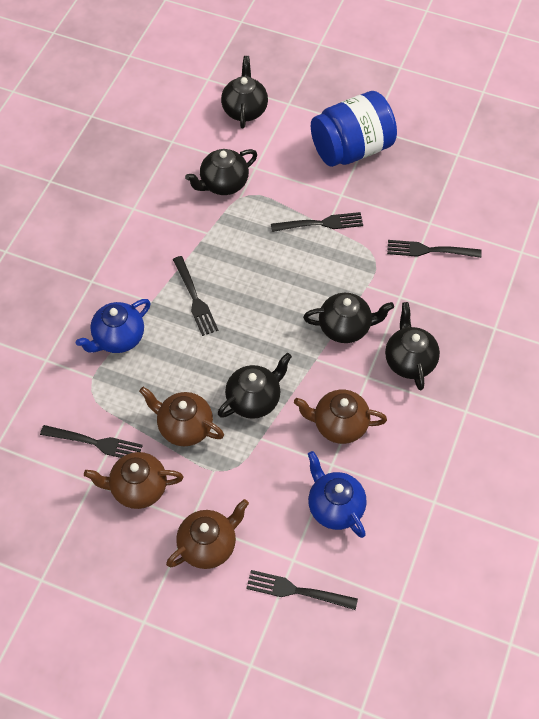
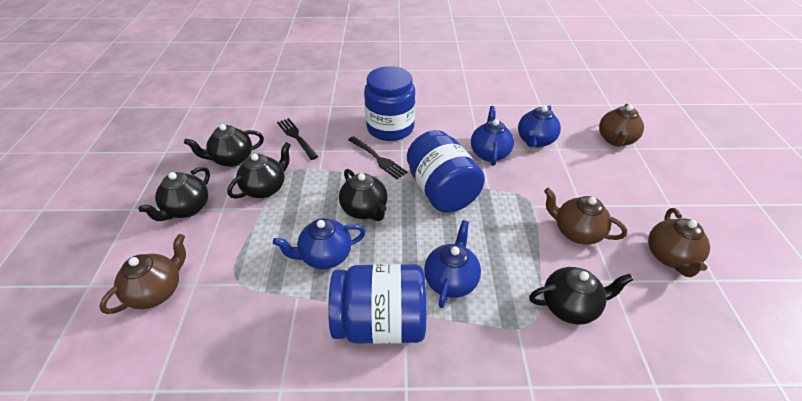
black fork: 5 -> 2
blue jar: 1 -> 3
blue teapot: 2 -> 4

